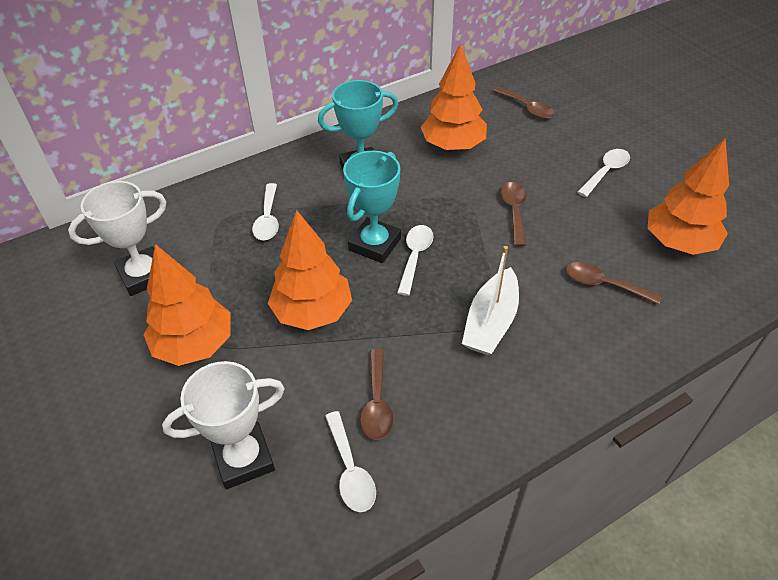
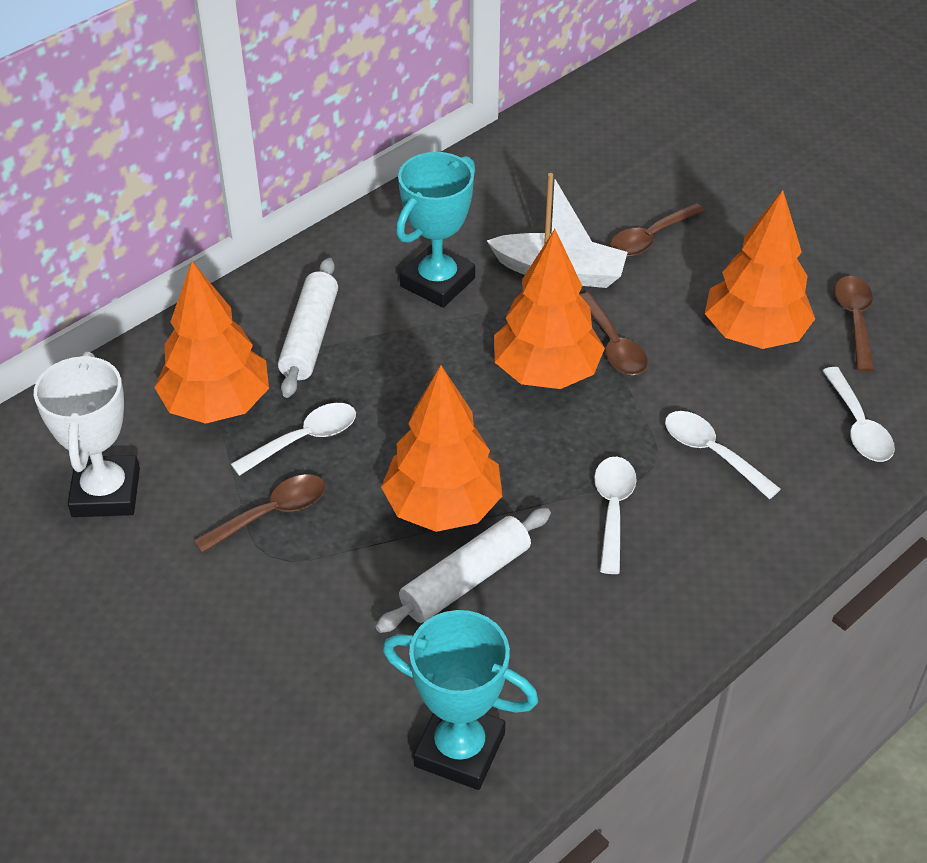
white rolling pin: 0 -> 2
white trophy: 2 -> 1

